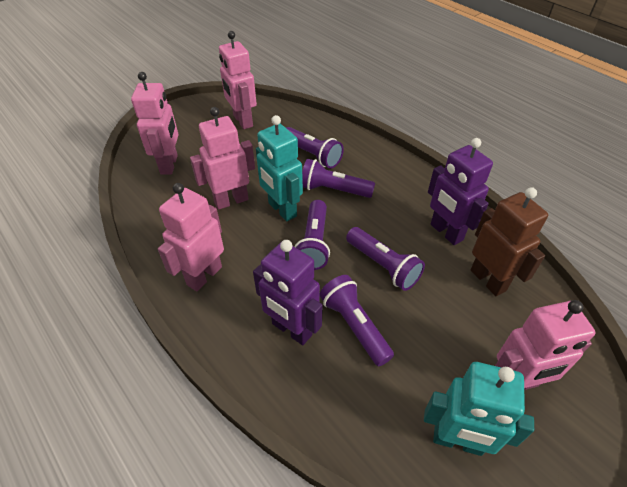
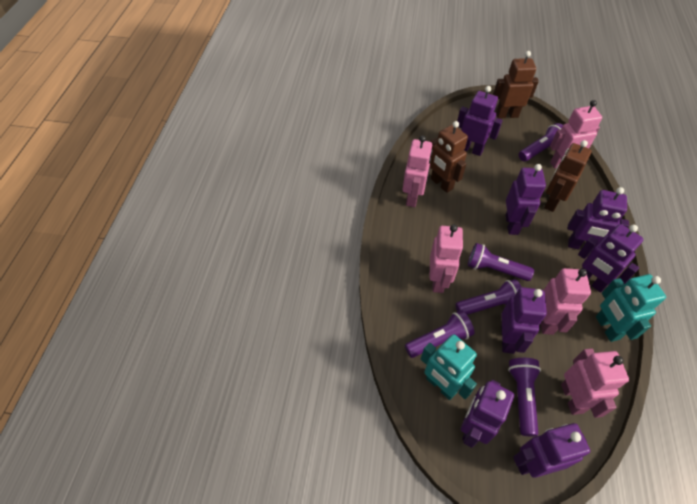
brown robot: 1 -> 3
purple robot: 2 -> 7

